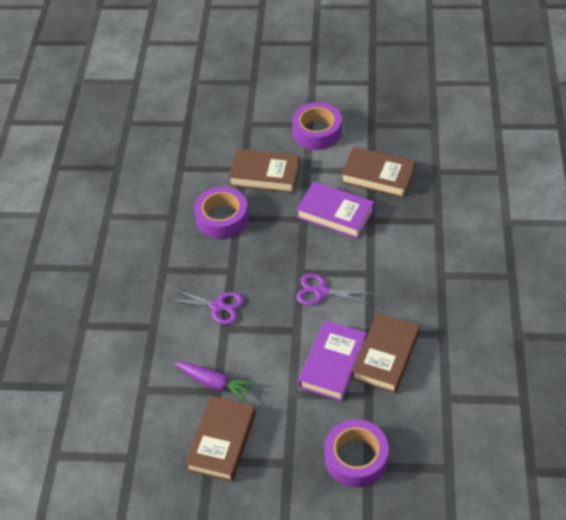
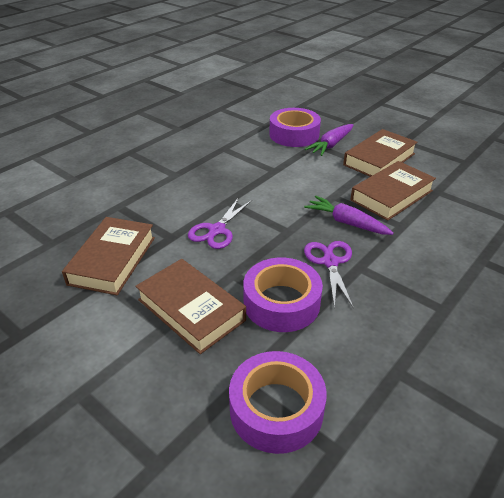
purple book: 2 -> 0
purple carrot: 1 -> 2

